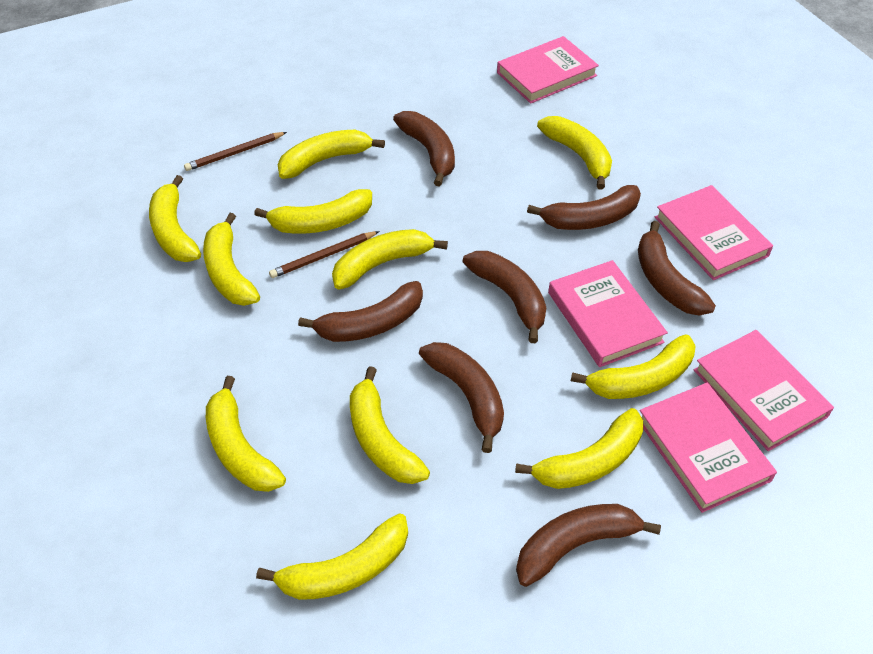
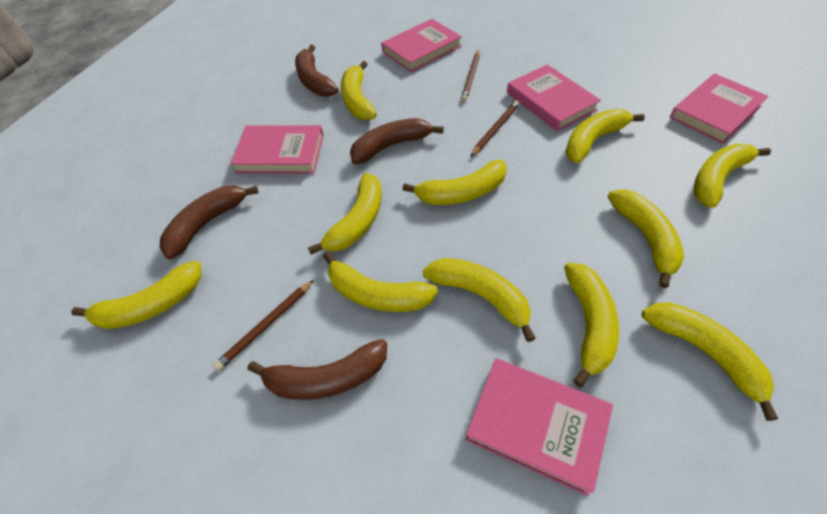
brown banana: 7 -> 4
brown pencil: 2 -> 3

